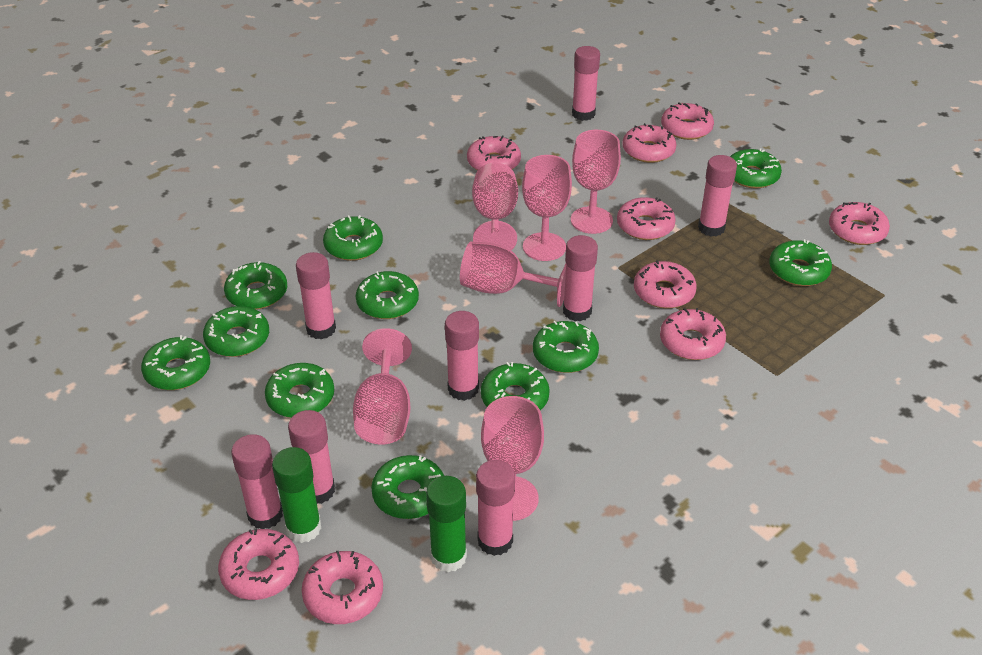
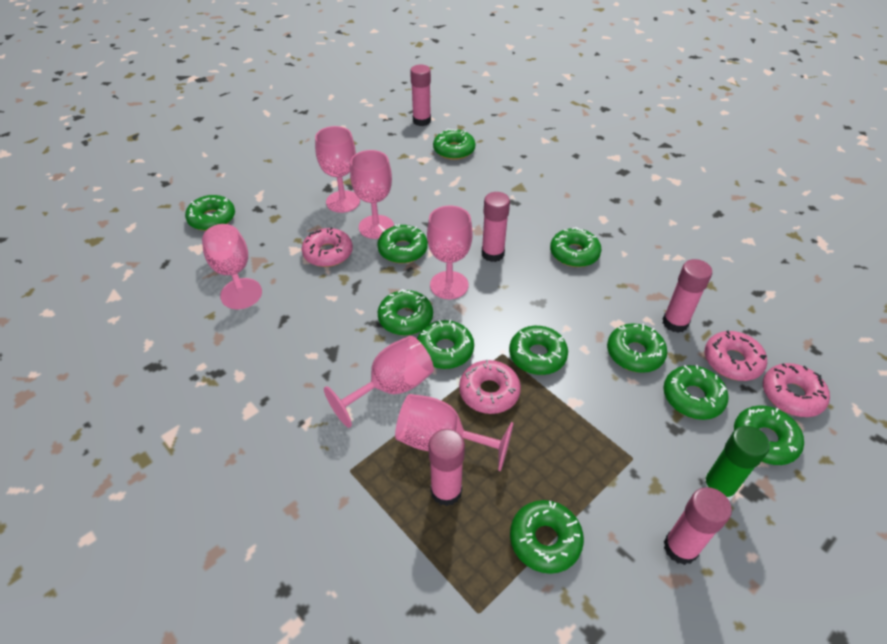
green glue stick: 2 -> 1
pink donut: 9 -> 4
pink glue stick: 8 -> 5

